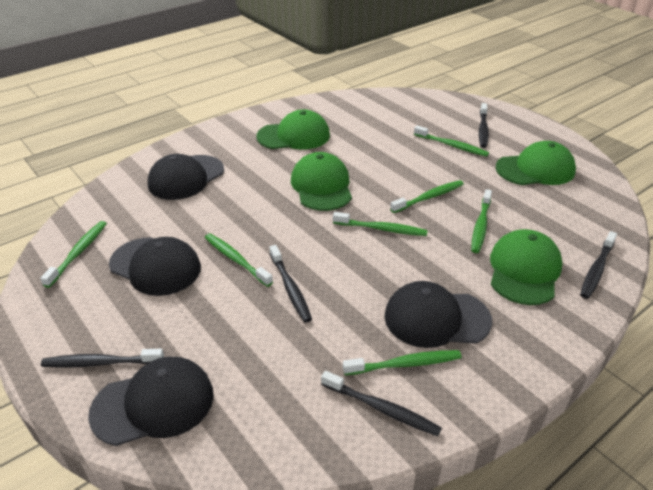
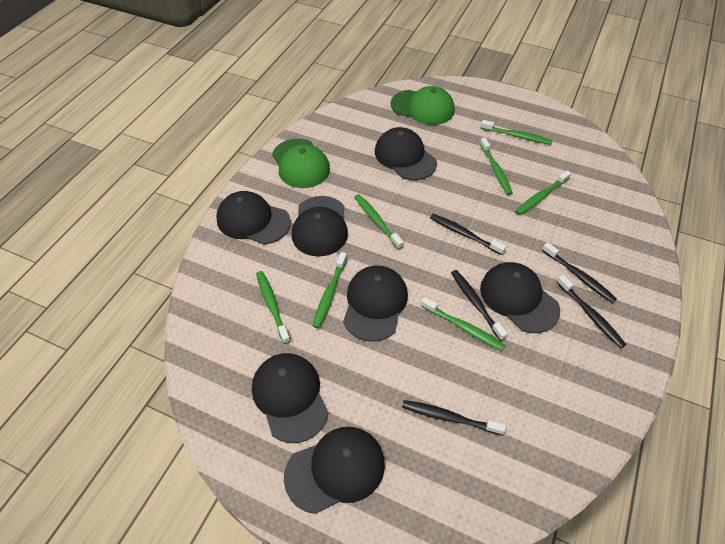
black cap: 4 -> 7
green cap: 4 -> 2

